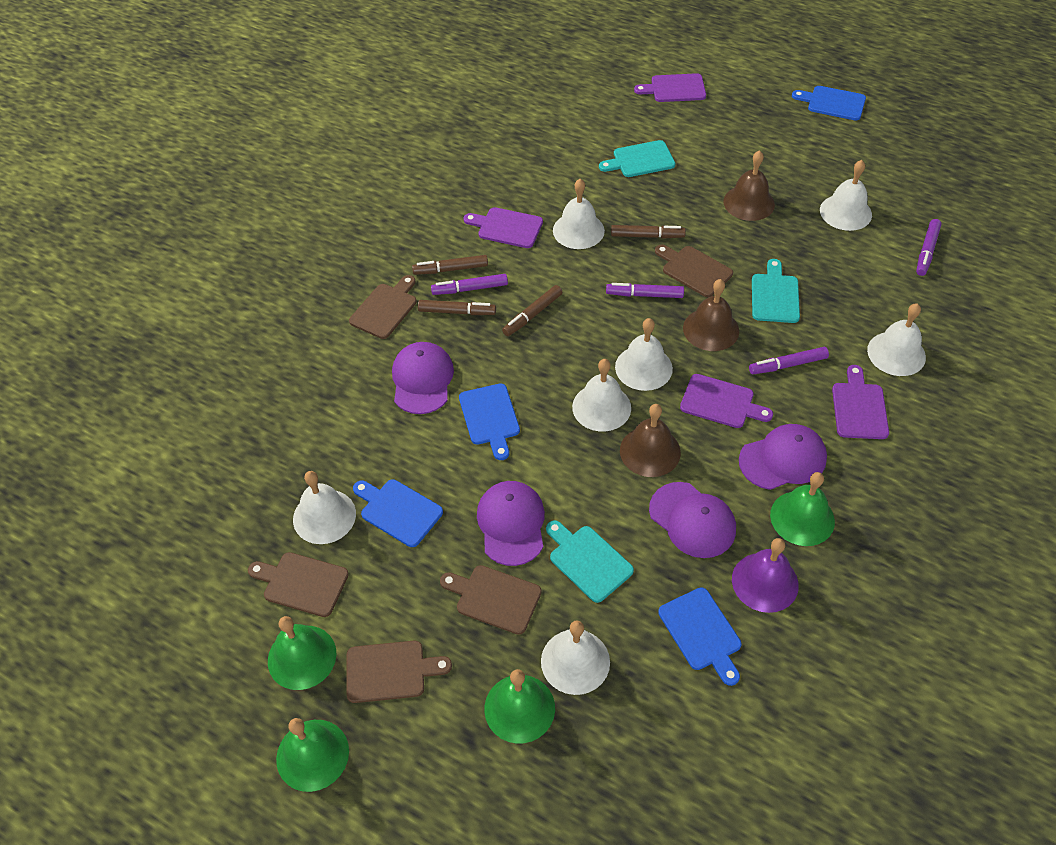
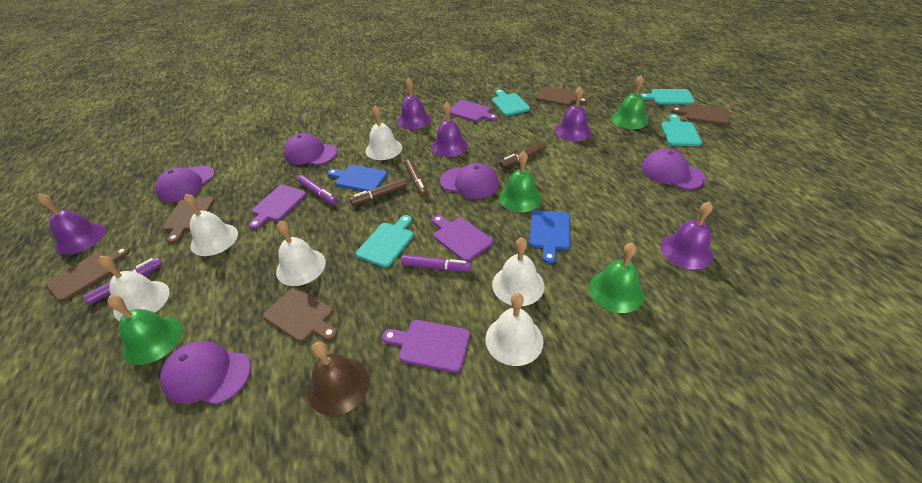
blue cutting board: 4 -> 2
brown bell: 3 -> 1
brown marker: 4 -> 3
purple bell: 1 -> 5
purple cap: 4 -> 5
purple marker: 4 -> 3
turquoise cutting board: 3 -> 4
white bell: 7 -> 6

